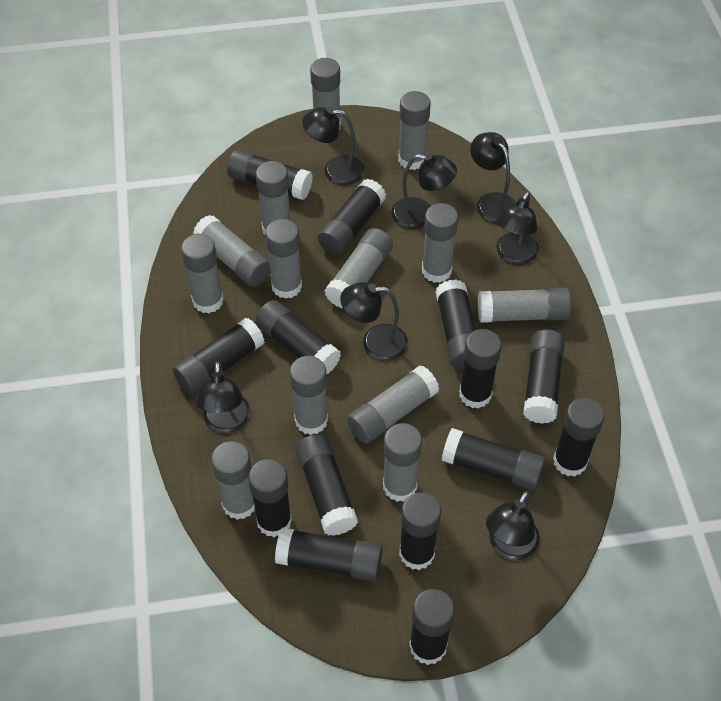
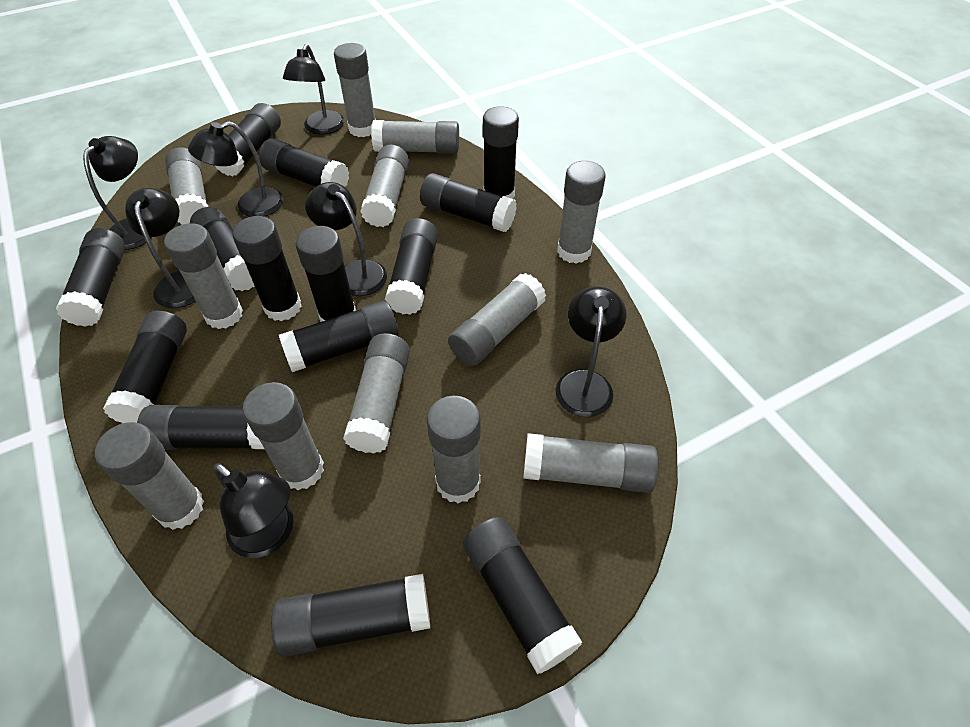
grey glue stick: 13 -> 12

